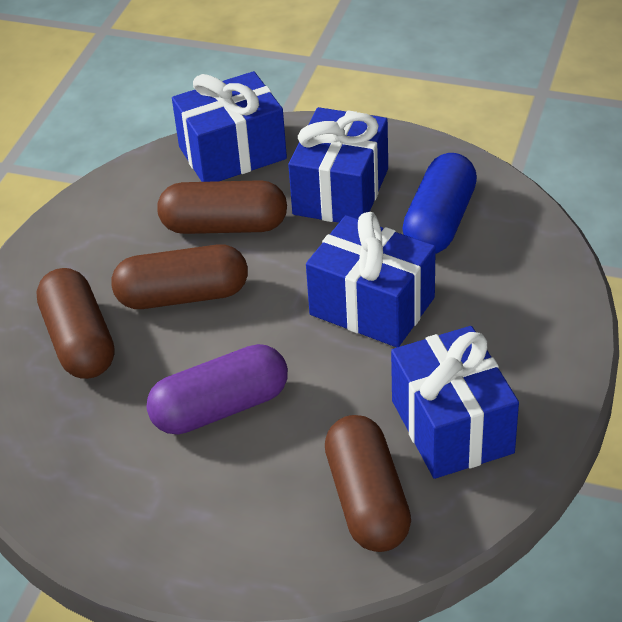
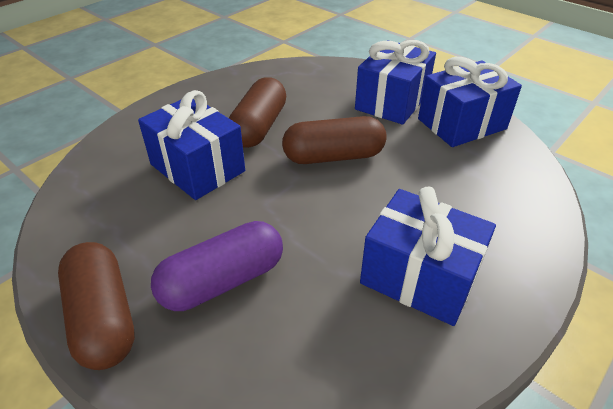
blue capsule: 1 -> 0
brown capsule: 4 -> 3

